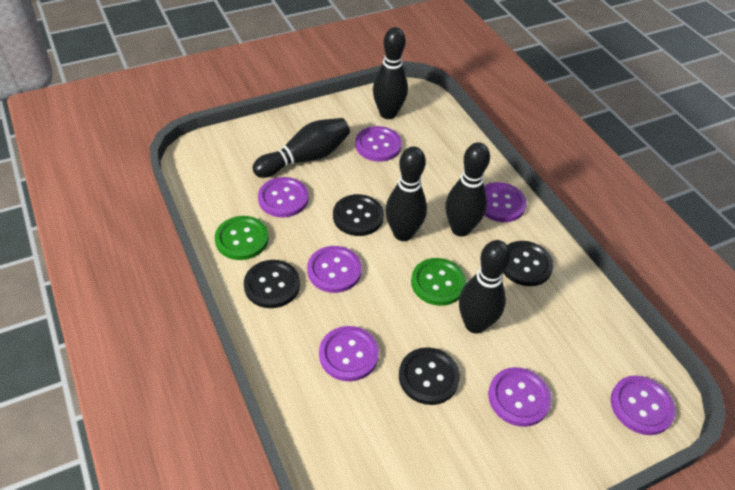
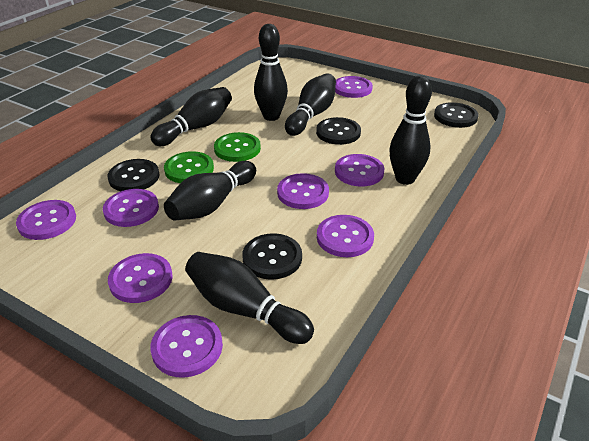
black bowling pin: 5 -> 6
purple button: 7 -> 8

